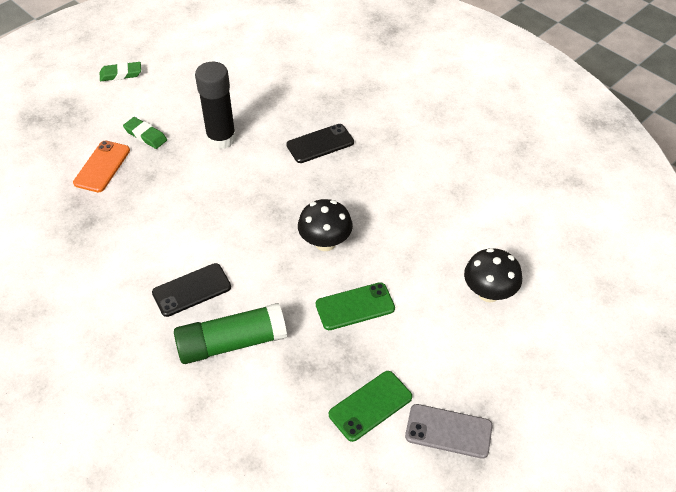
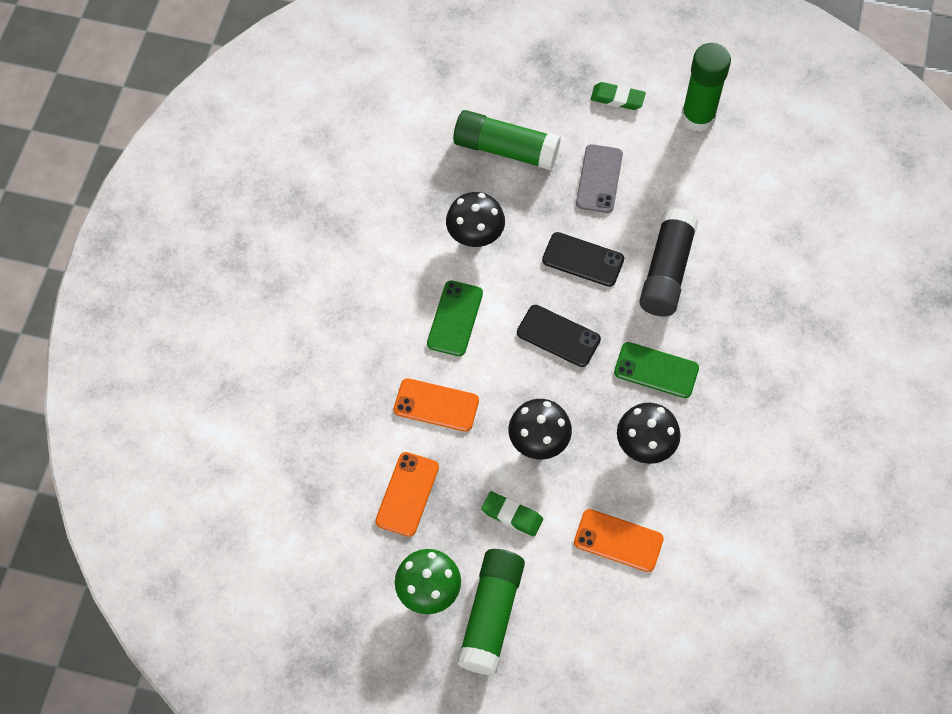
black mushroom: 2 -> 3
green glue stick: 1 -> 3
green mushroom: 0 -> 1
orange phone: 1 -> 3

